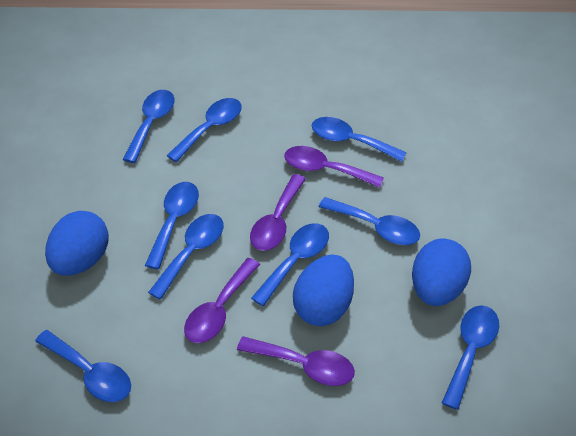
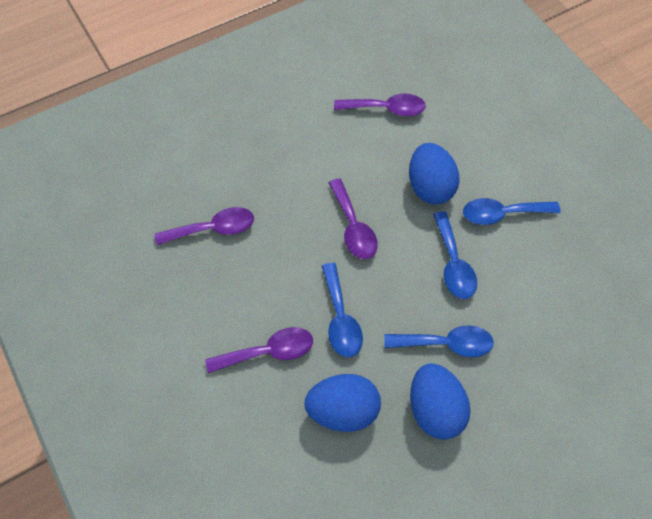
blue spoon: 9 -> 4

